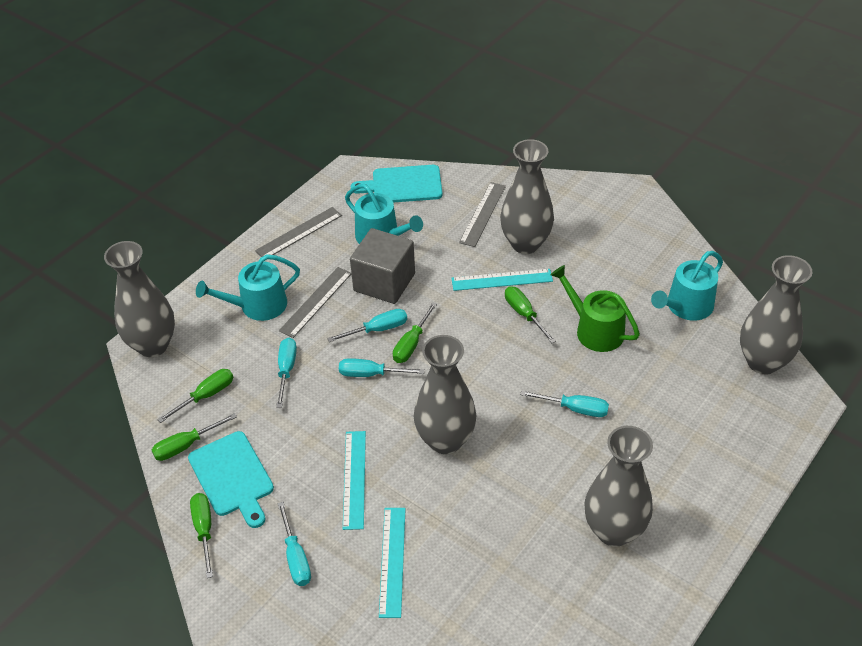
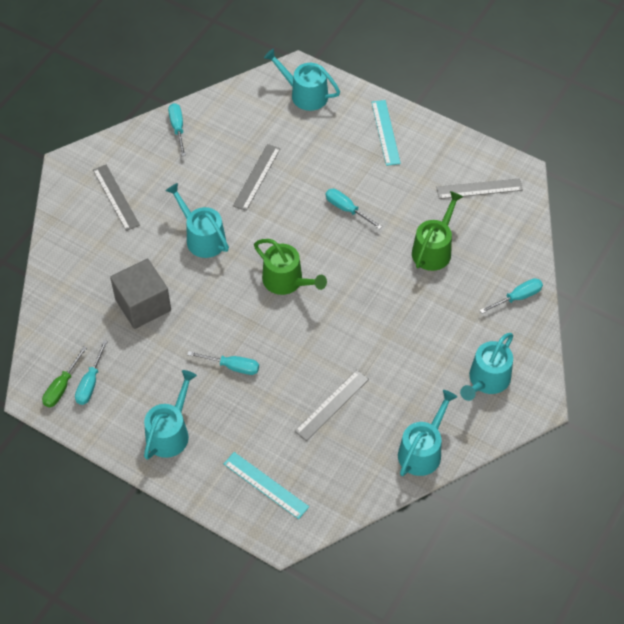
green screwdriver: 5 -> 1
green watering can: 1 -> 2
grey ruler: 3 -> 4
grey vase: 5 -> 0
turquoise cutting board: 2 -> 0
turquoise ruler: 3 -> 2
turquoise watering can: 3 -> 5

